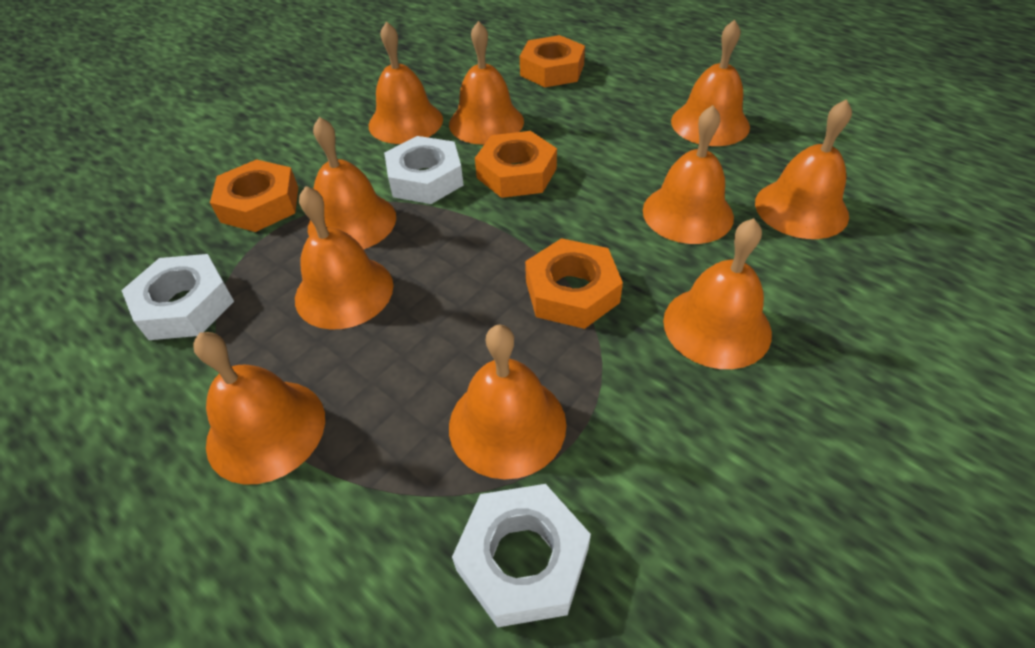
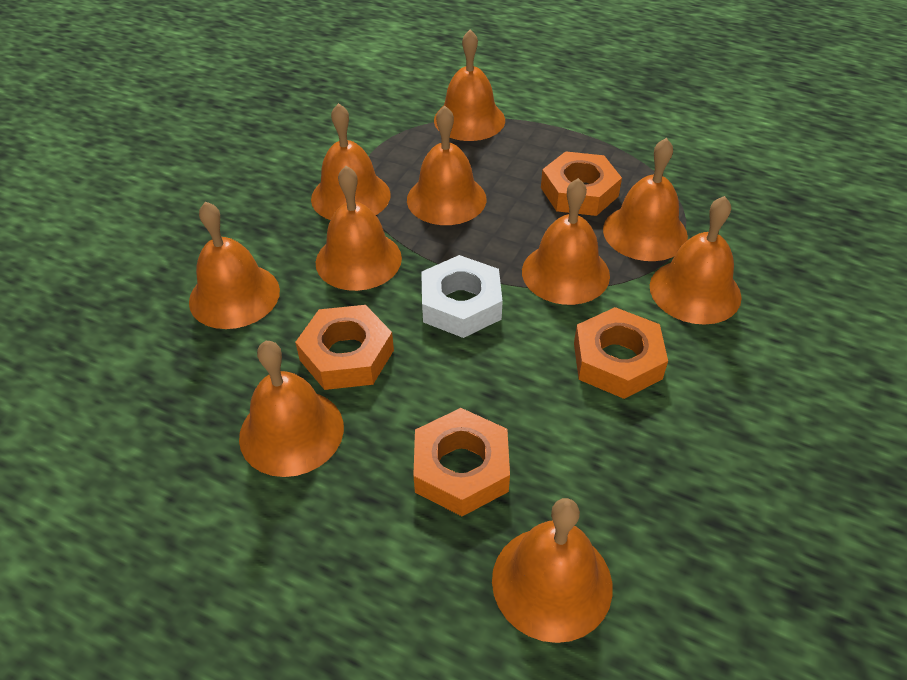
white nut: 3 -> 1

